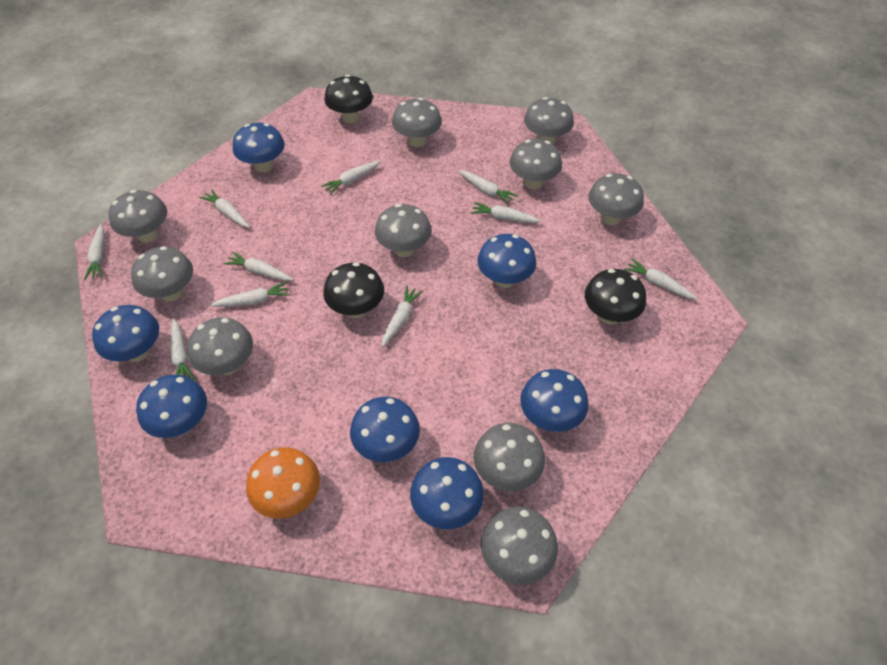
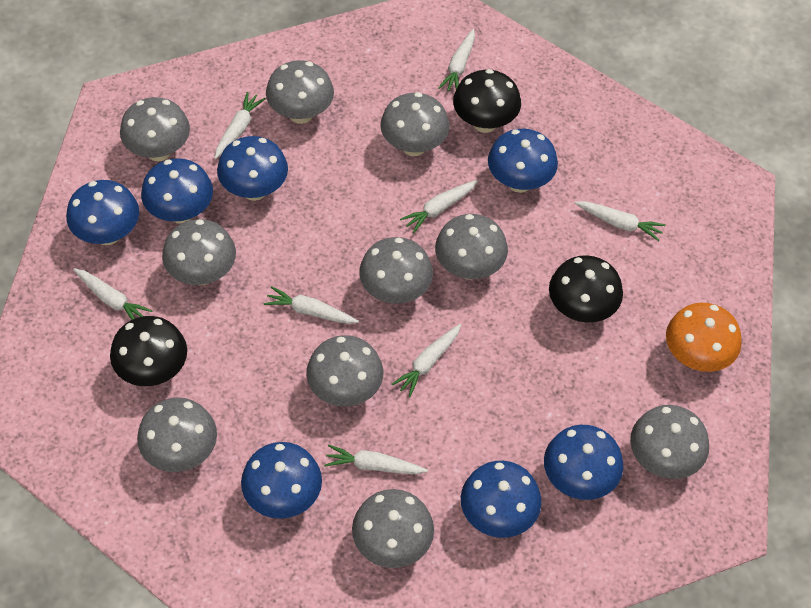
white carrot: 10 -> 8

